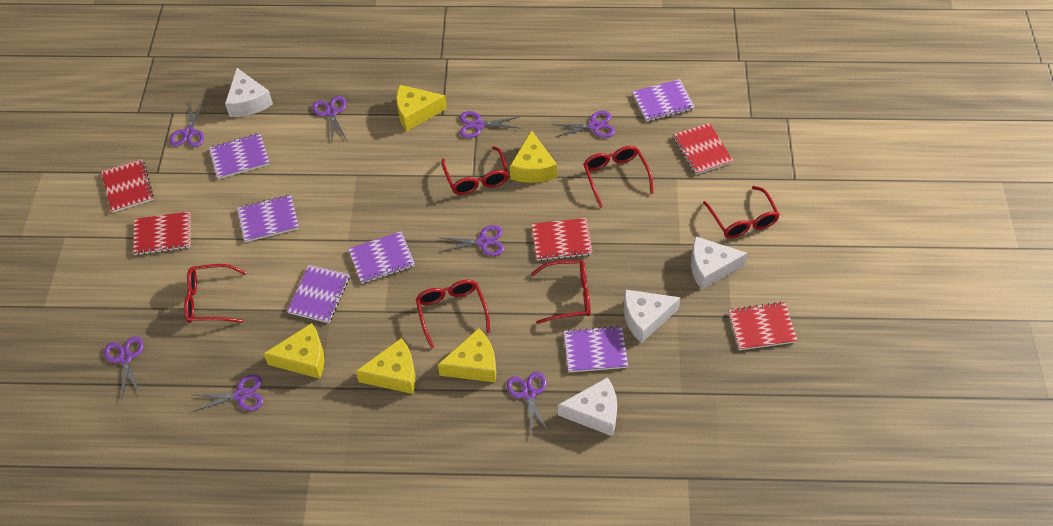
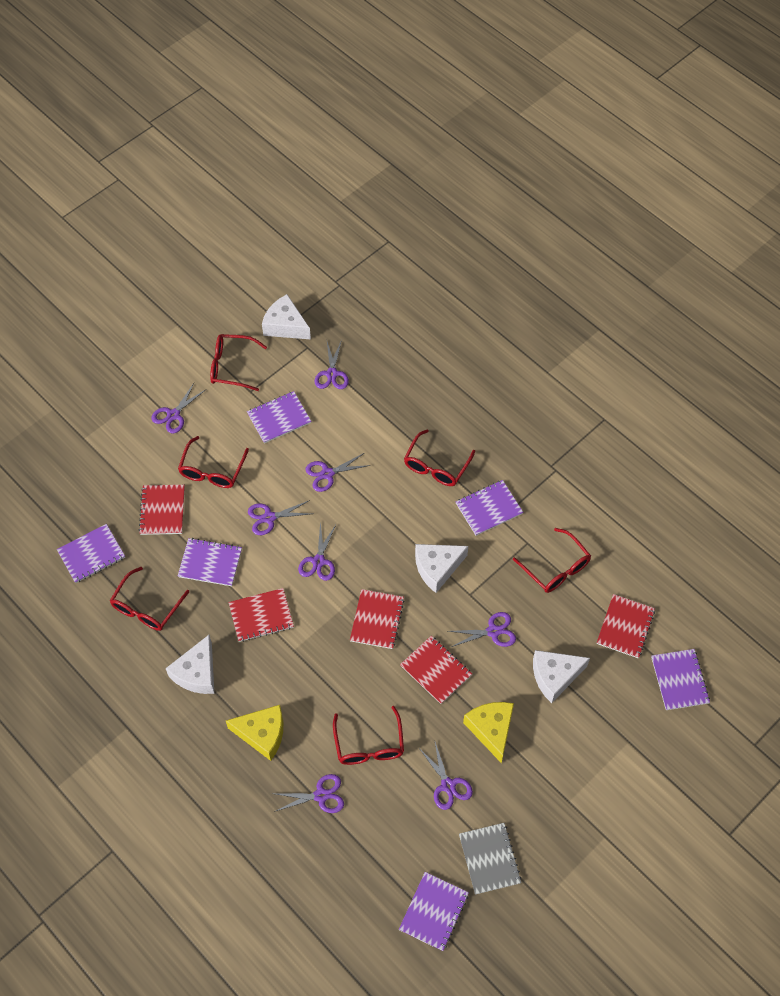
grey notebook: 0 -> 1
yellow cheese: 5 -> 2

